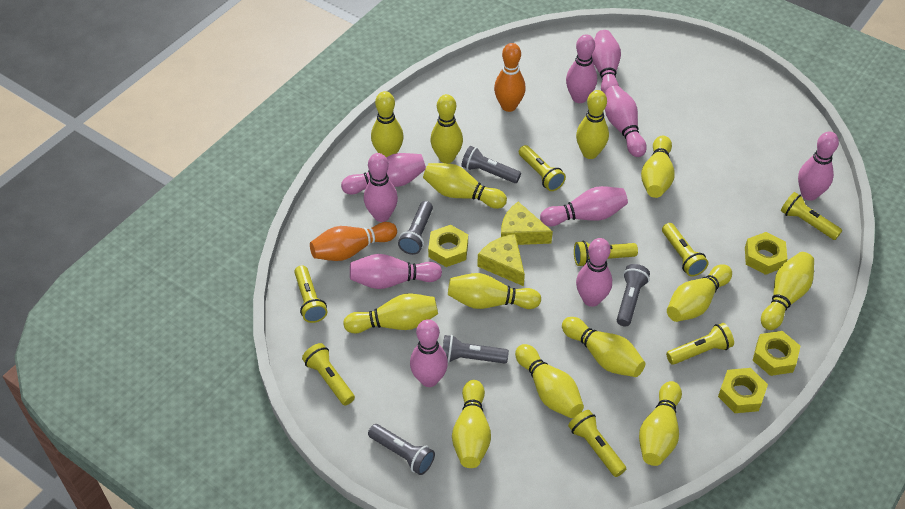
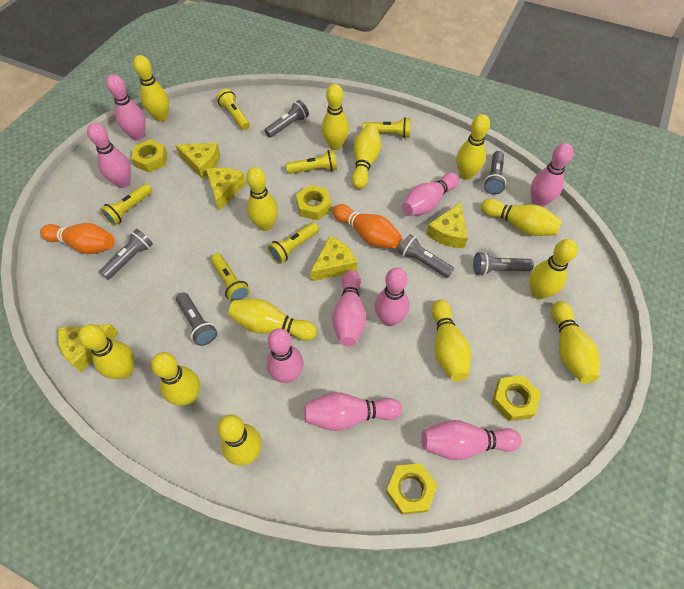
grey flashlight: 5 -> 6
pink bowling pin: 10 -> 9
yellow cheese: 2 -> 5
yellow flashlight: 8 -> 6

